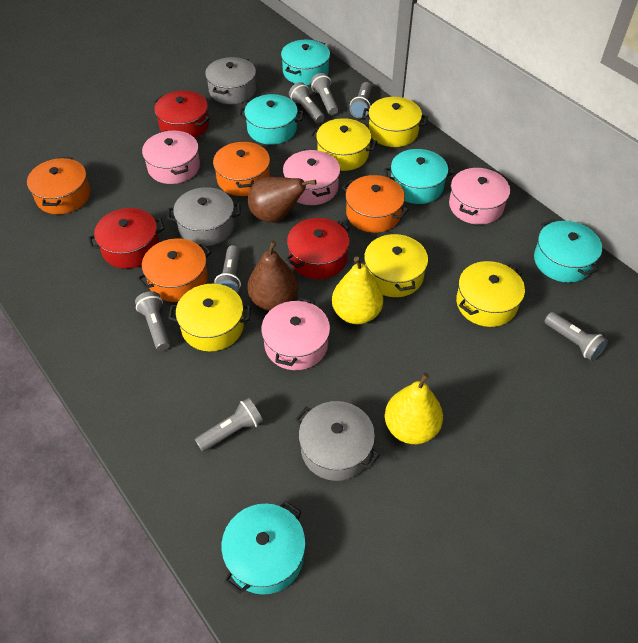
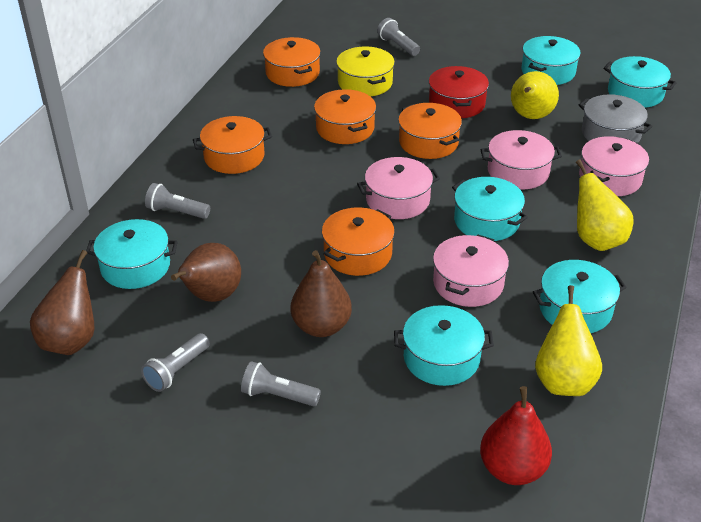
brown pear: 2 -> 3
grey flashlight: 7 -> 4
grey pot: 3 -> 1
orange pot: 4 -> 5
red pear: 0 -> 1
red pot: 3 -> 1
turquoise pot: 5 -> 6
yellow pear: 2 -> 3
yellow pot: 5 -> 1

